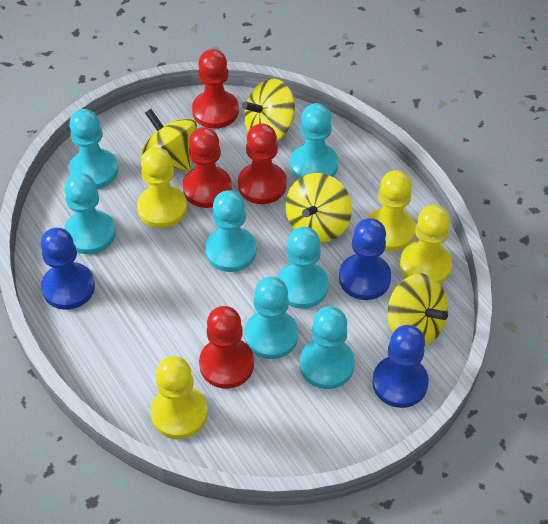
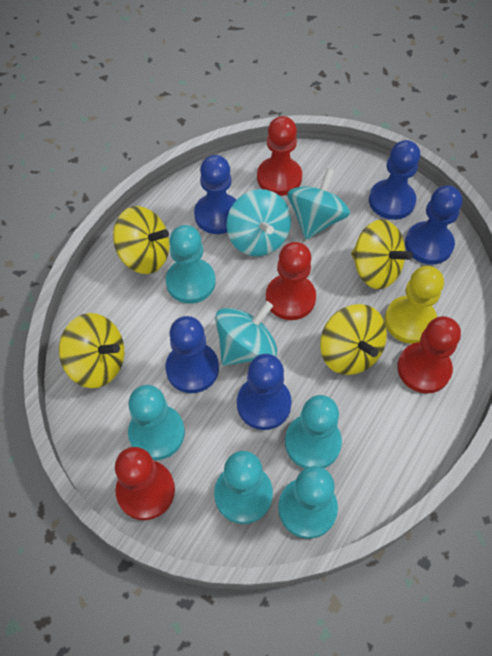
blue pawn: 3 -> 5
turquoise pawn: 7 -> 5
turquoise spinning top: 0 -> 3
yellow pawn: 4 -> 1

